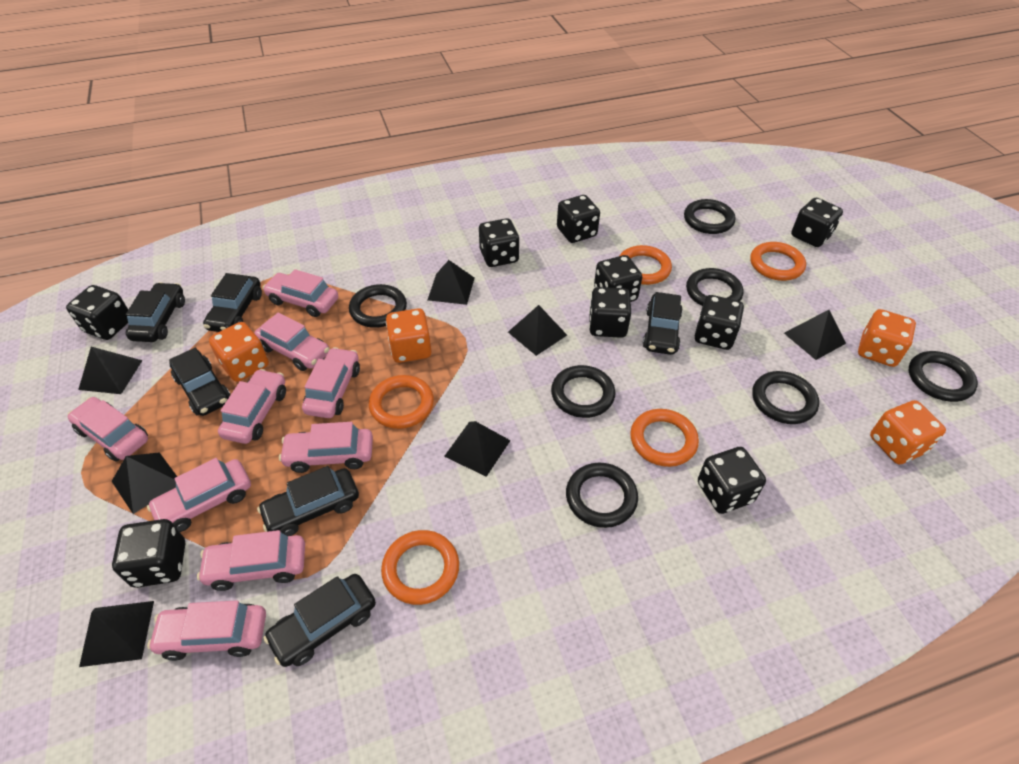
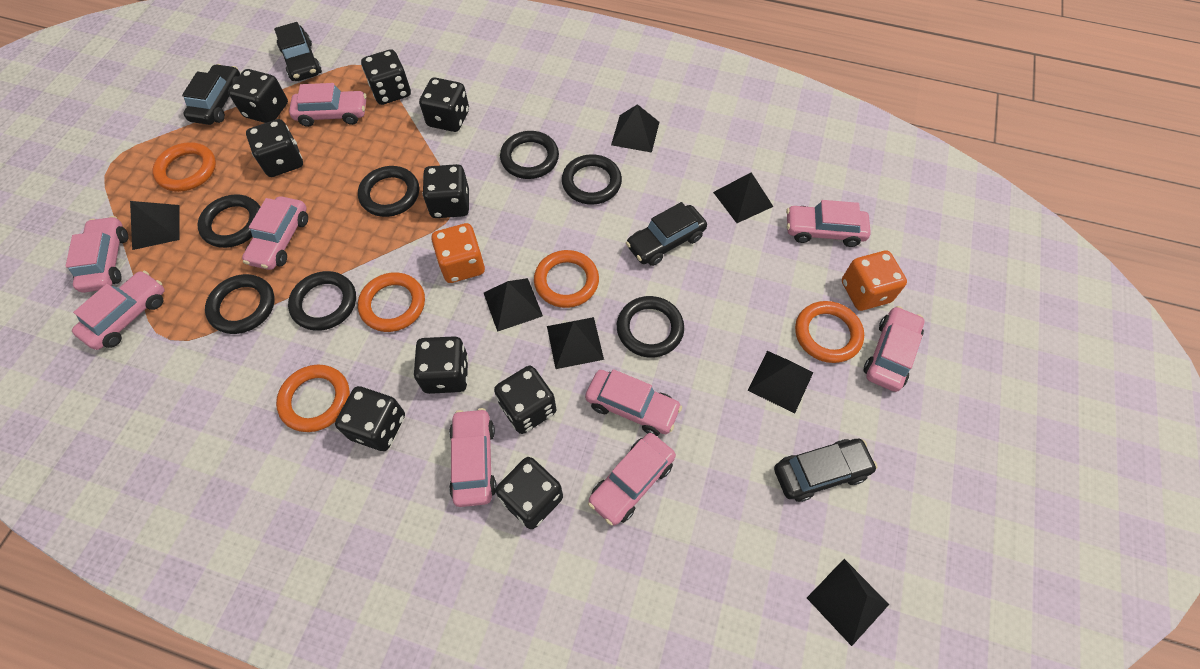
black car: 6 -> 4
orange dice: 4 -> 2

